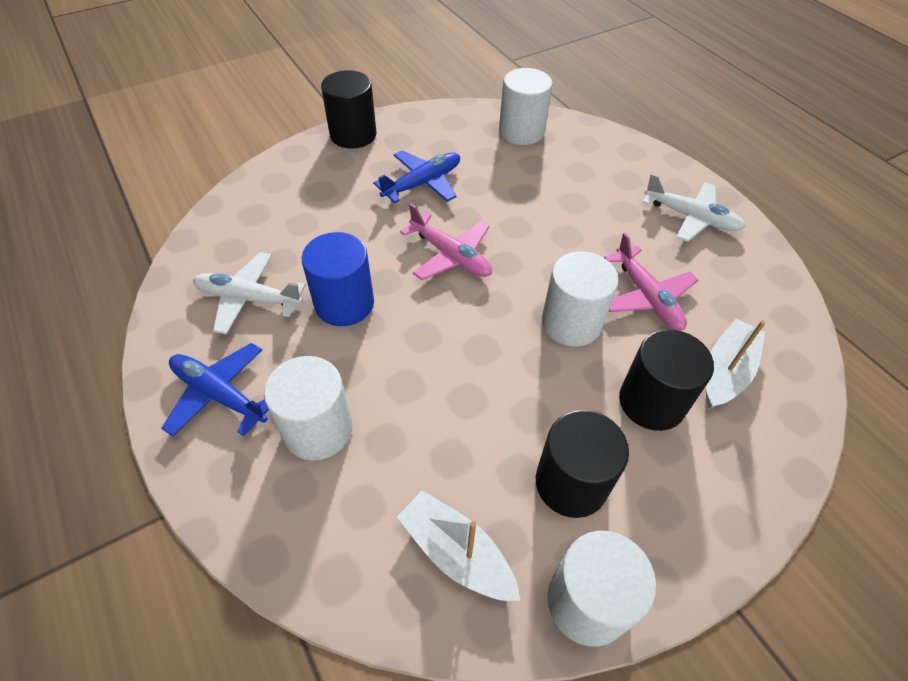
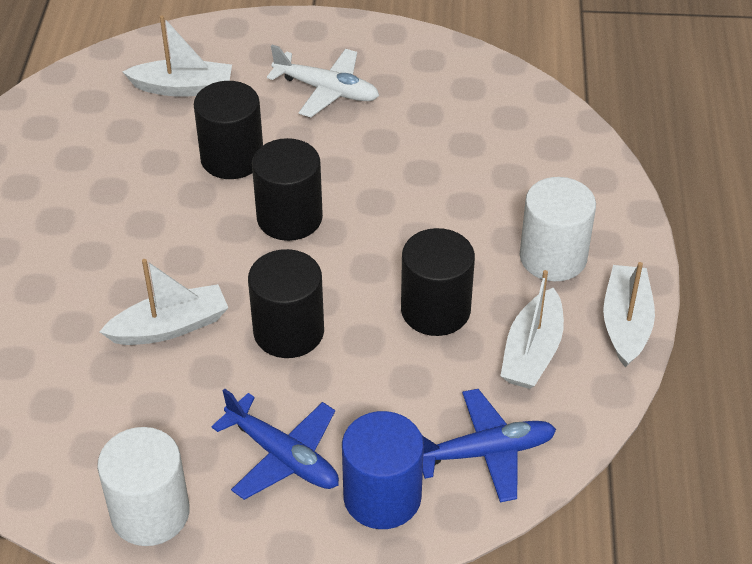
black cylinder: 3 -> 4
pink plane: 2 -> 0
white boat: 2 -> 4
white cylinder: 4 -> 2
white plane: 2 -> 1

